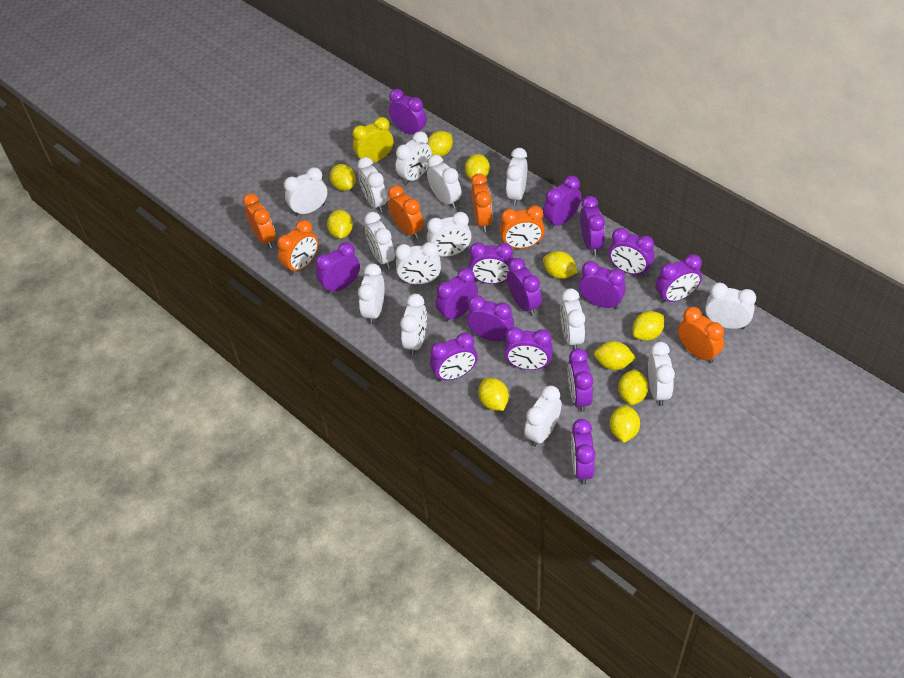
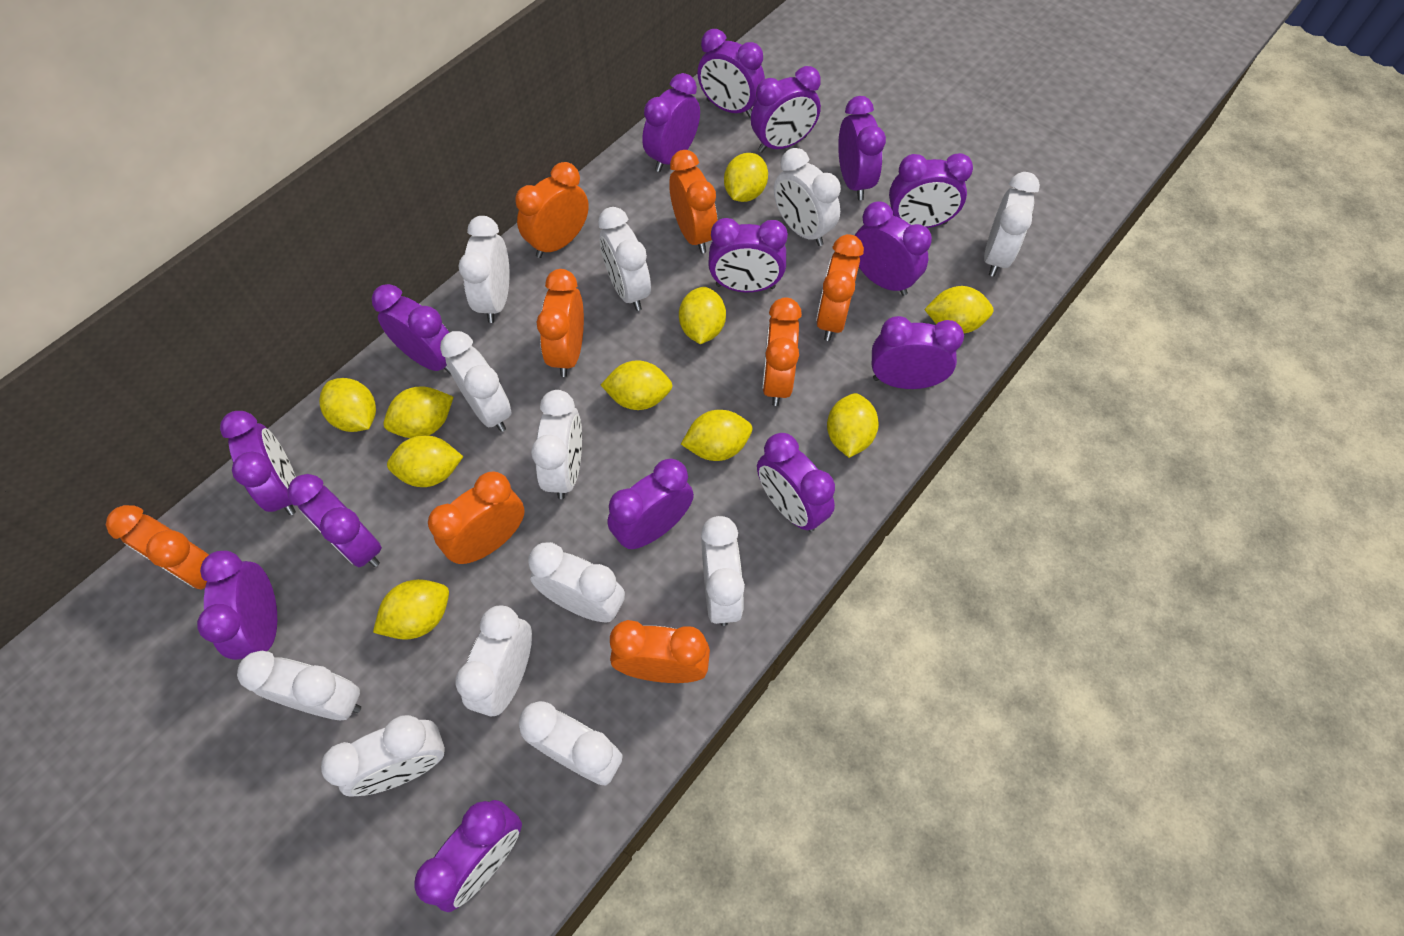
orange clock: 6 -> 8
white clock: 14 -> 12
yellow clock: 1 -> 0

